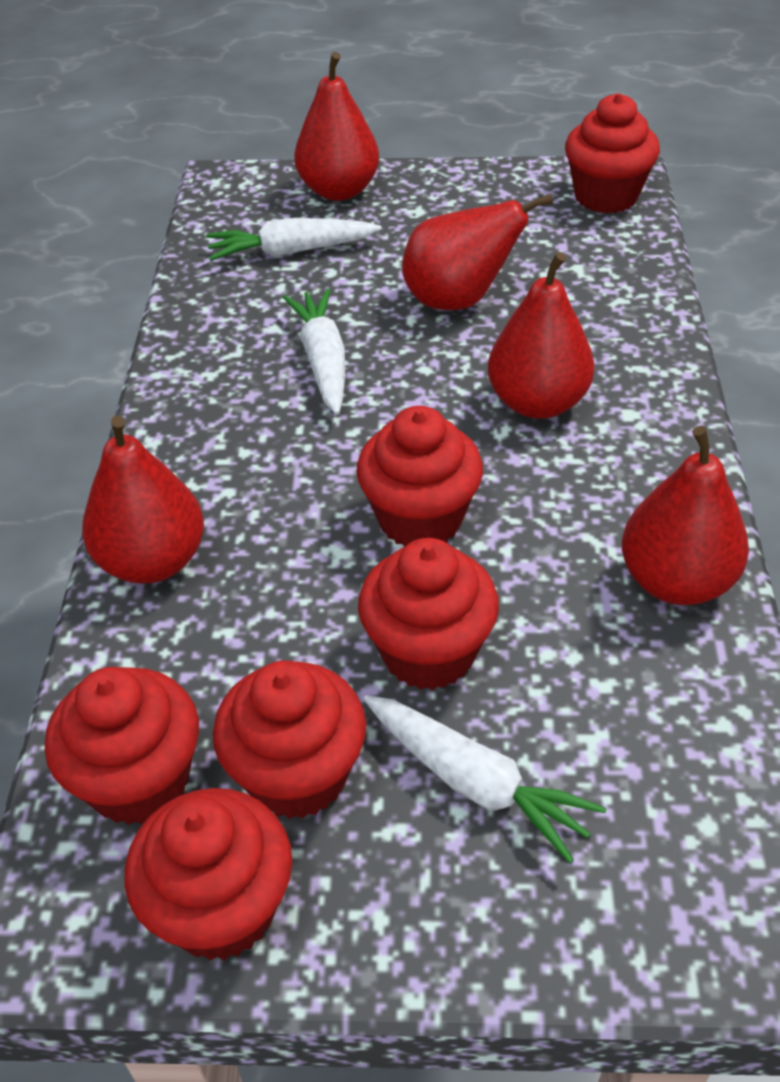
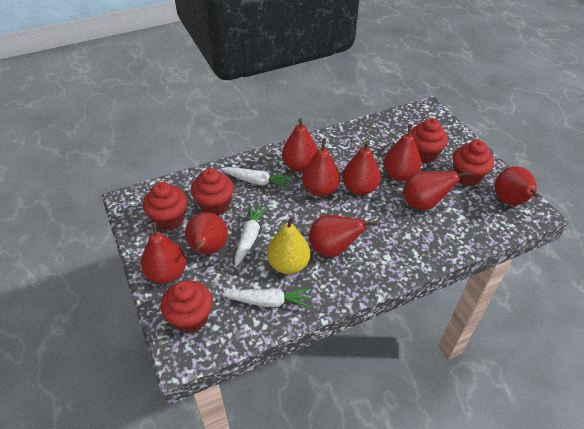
red cupcake: 6 -> 5
red pear: 5 -> 9
yellow pear: 0 -> 1

